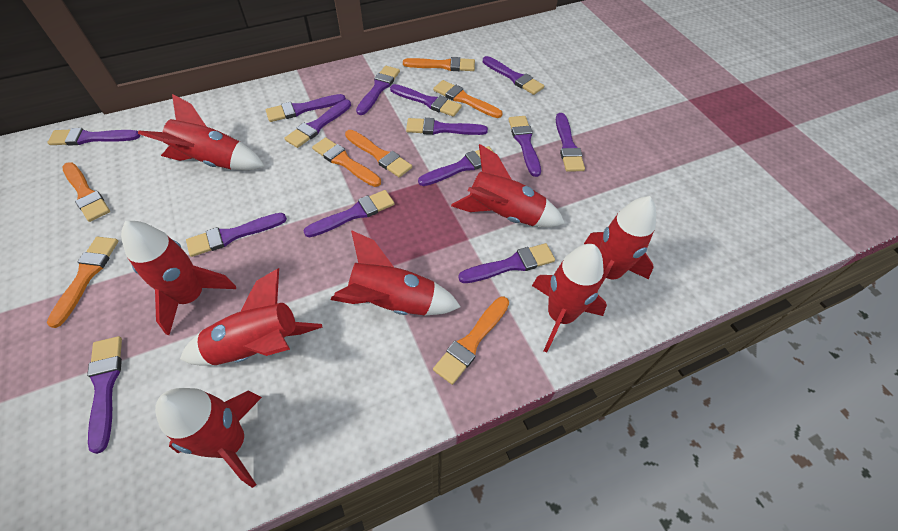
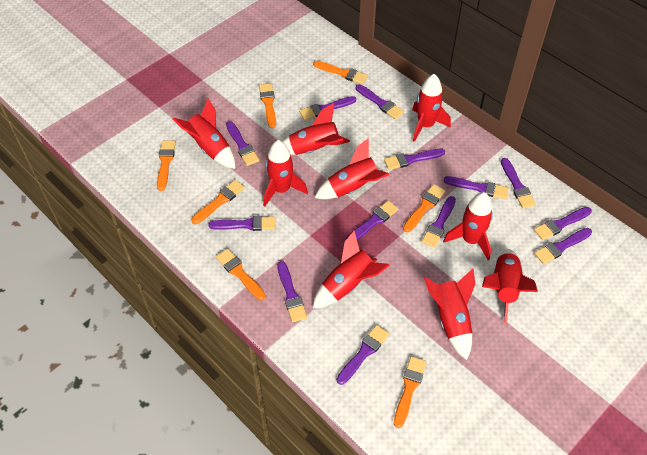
purple brush: 14 -> 13
red rocket: 8 -> 9

